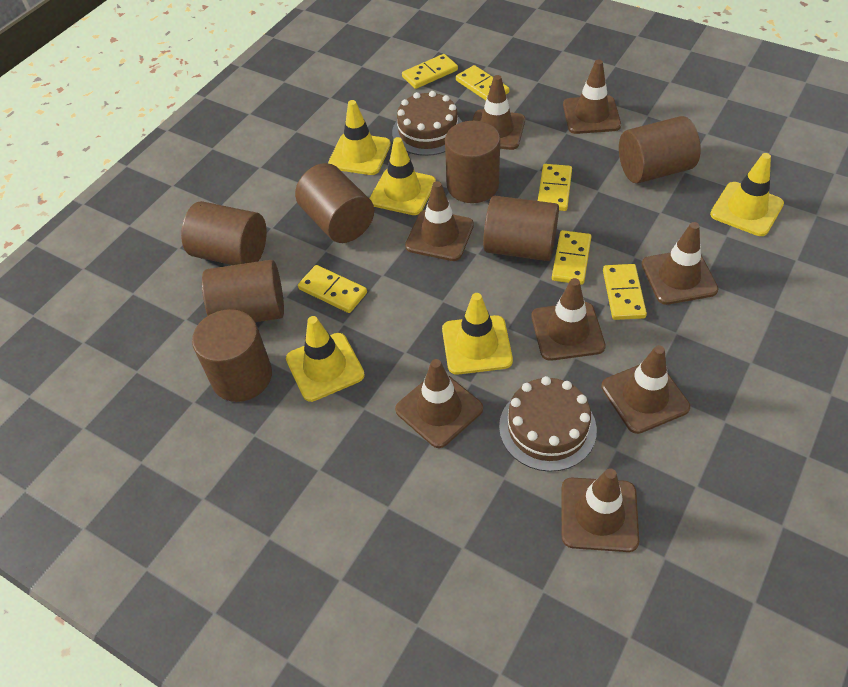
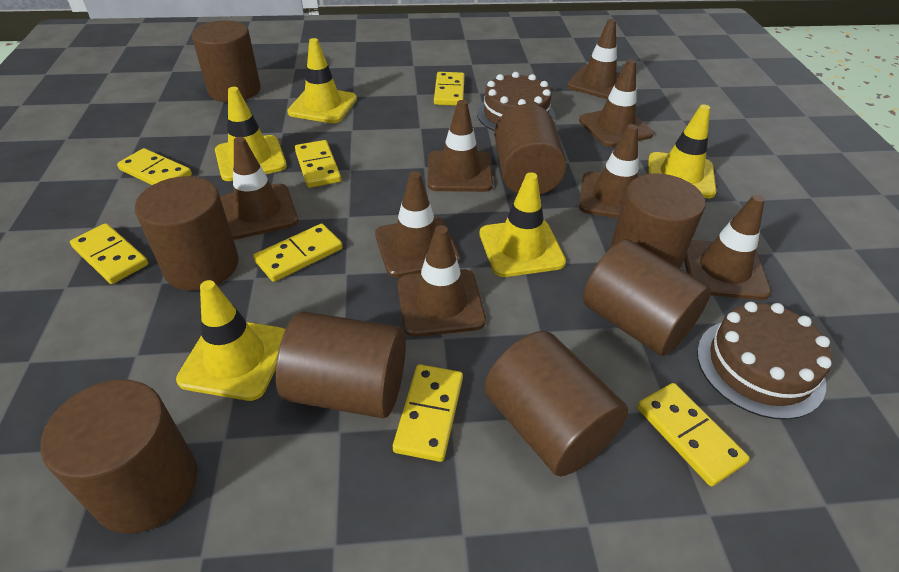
brown cylinder: 7 -> 8
yellow domino: 6 -> 7

